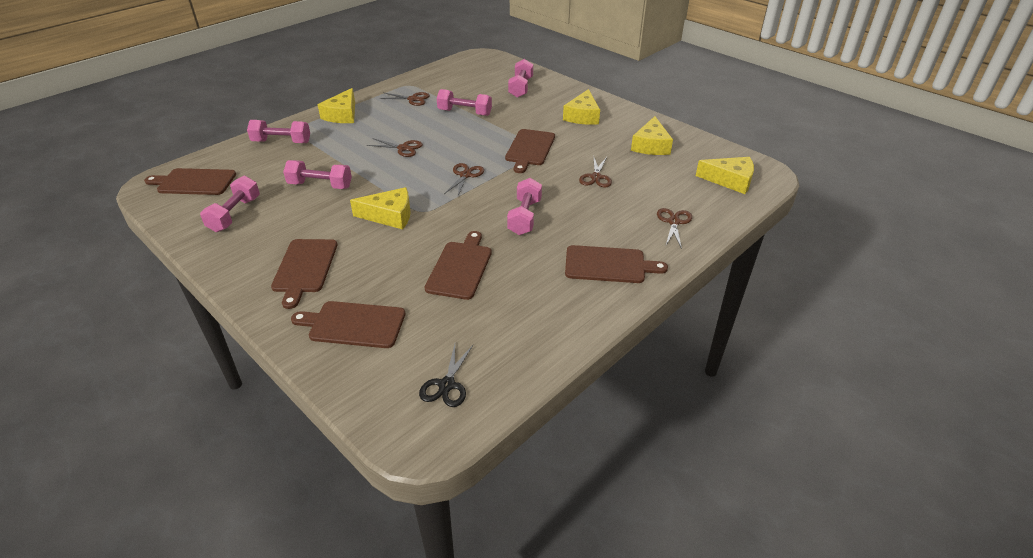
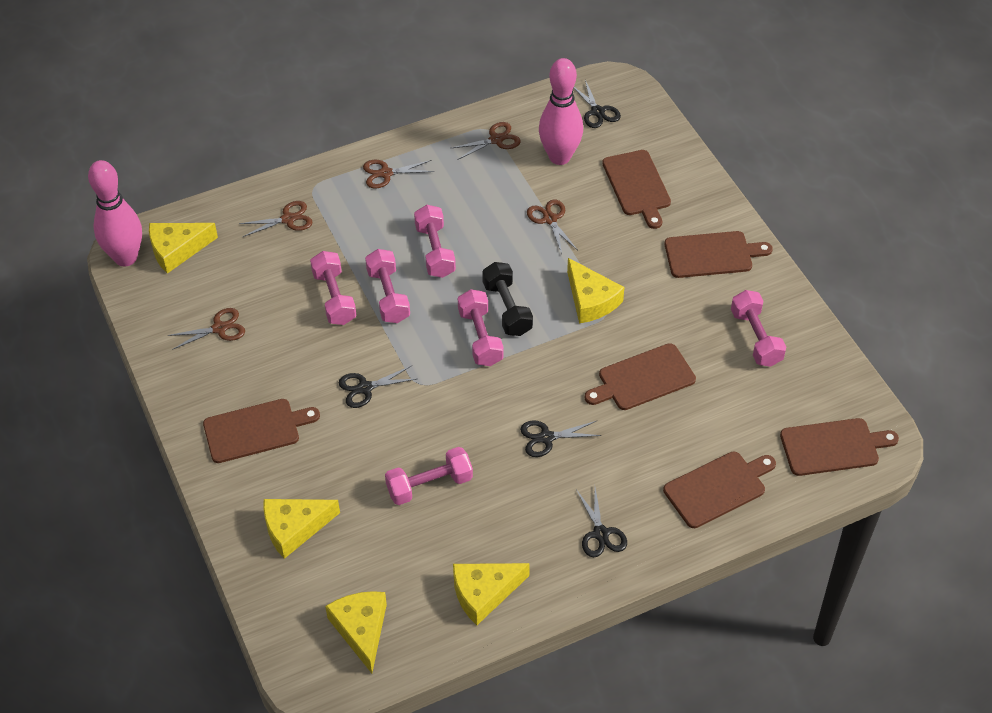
black dumbbell: 0 -> 1
black scissors: 1 -> 4
pink bowling pin: 0 -> 2

